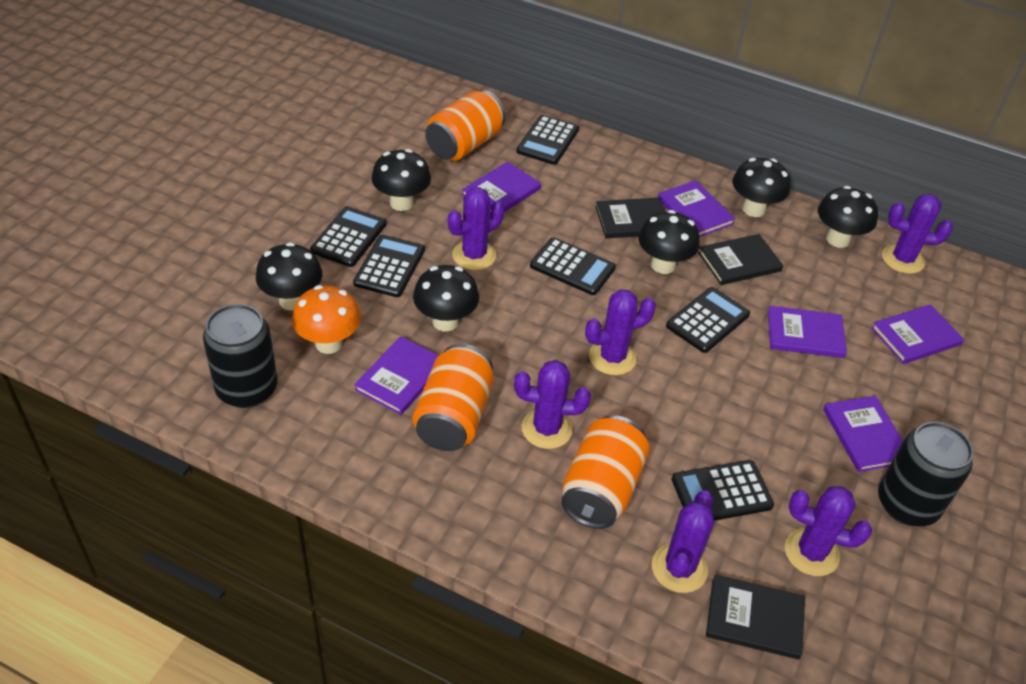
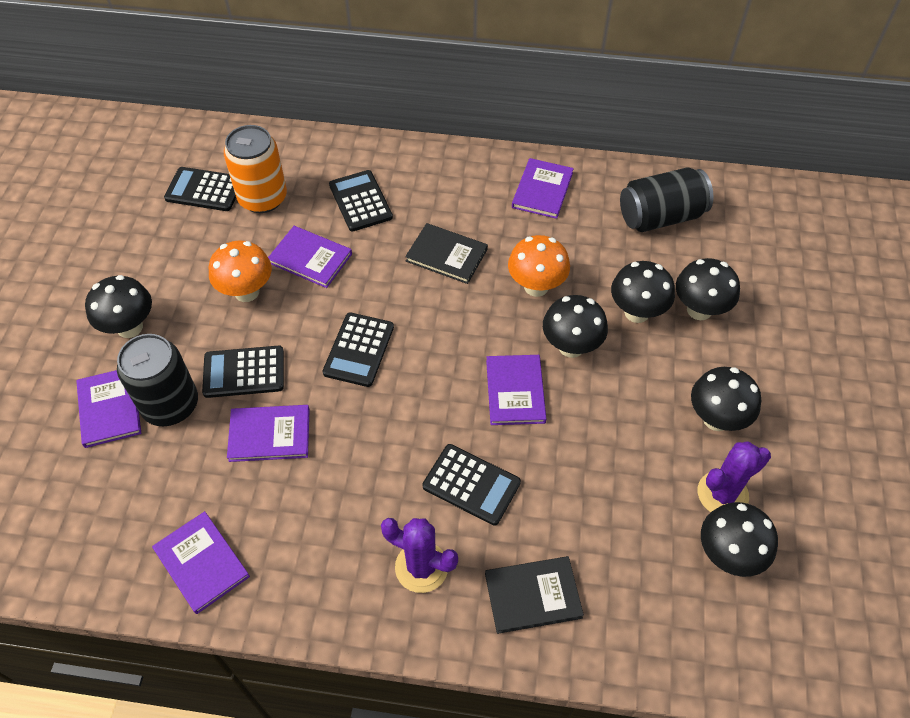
black book: 3 -> 2
black calculator: 6 -> 5
orange can: 3 -> 1
orange mushroom: 1 -> 2
purple cactus: 6 -> 2

